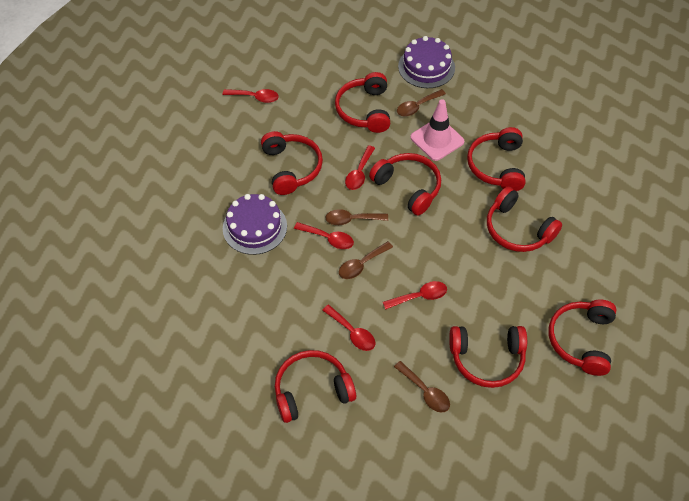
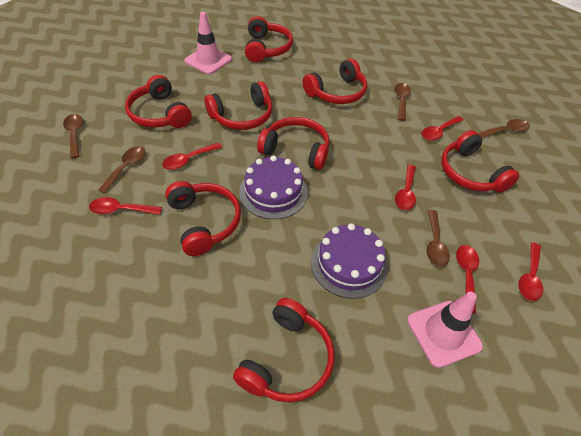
brown spoon: 4 -> 5
pink traffic cone: 1 -> 2
red spoon: 5 -> 6

